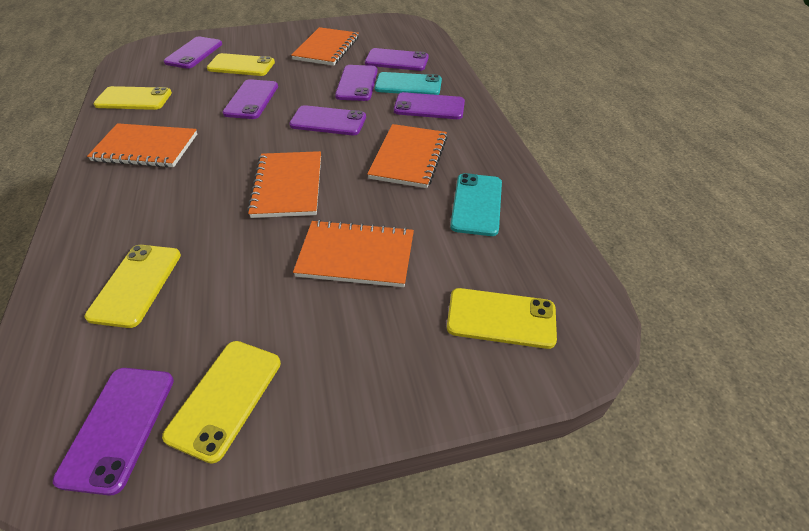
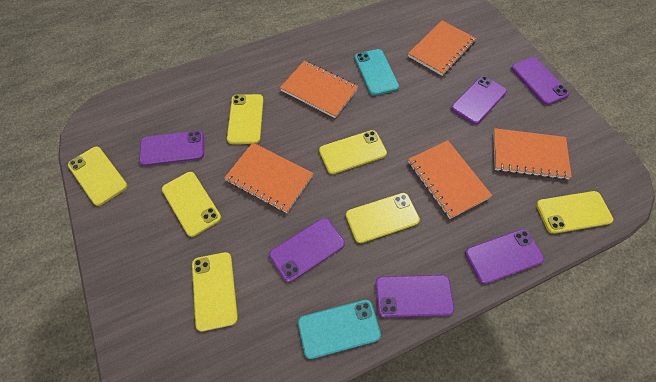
purple phone: 7 -> 6
yellow phone: 5 -> 7

